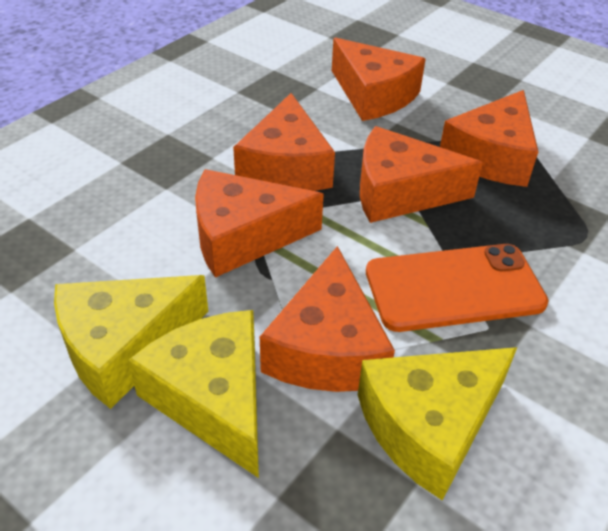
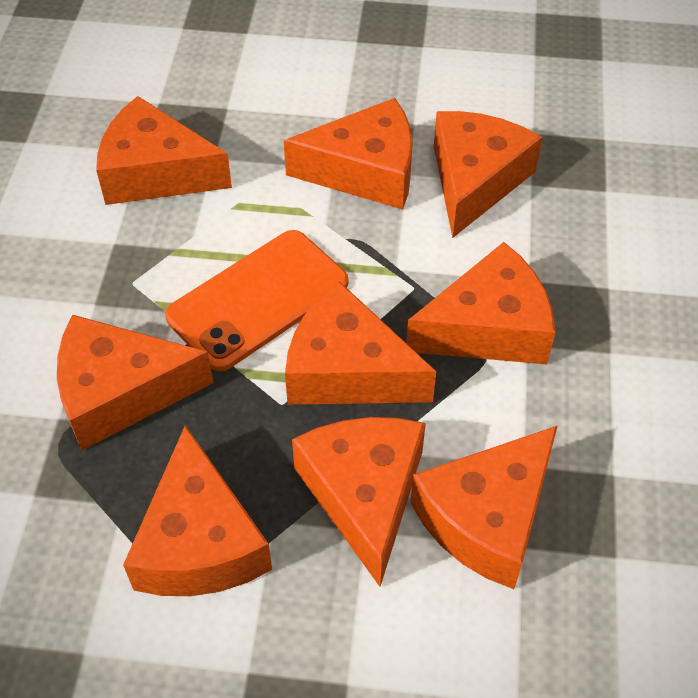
orange cheese: 6 -> 9
yellow cheese: 3 -> 0

